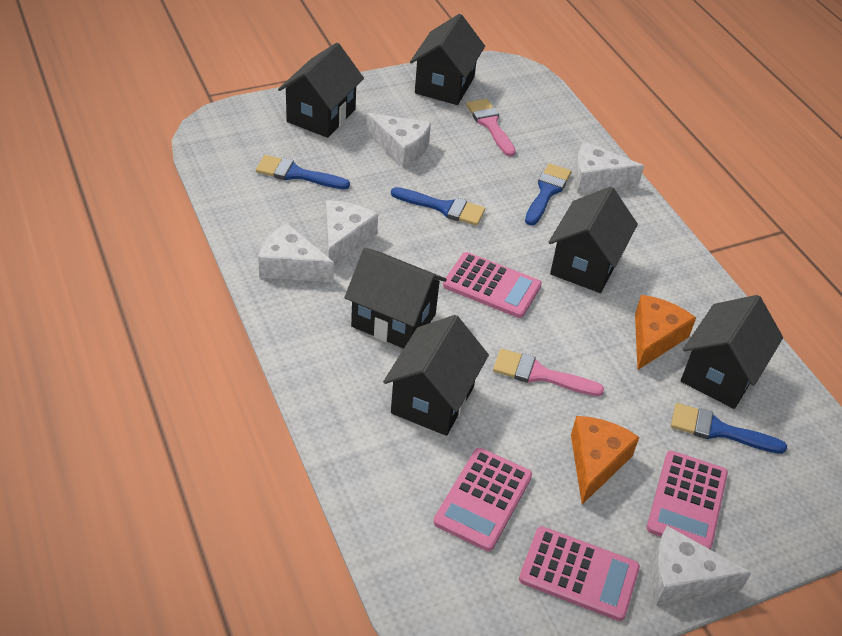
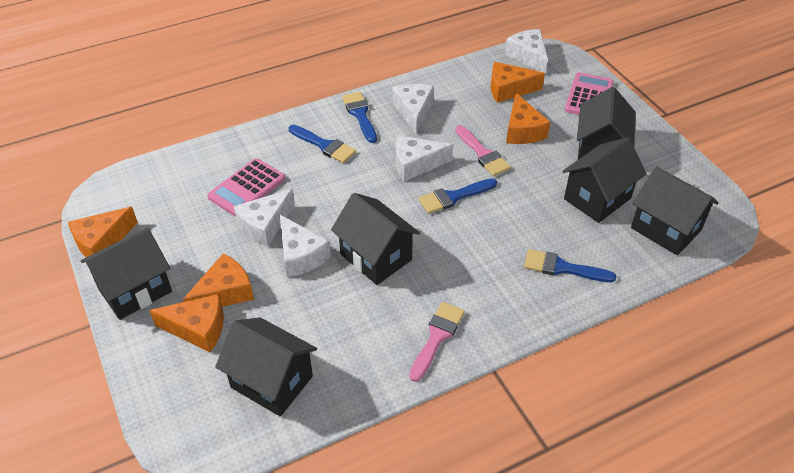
orange cheese: 2 -> 5
pink calculator: 4 -> 2

